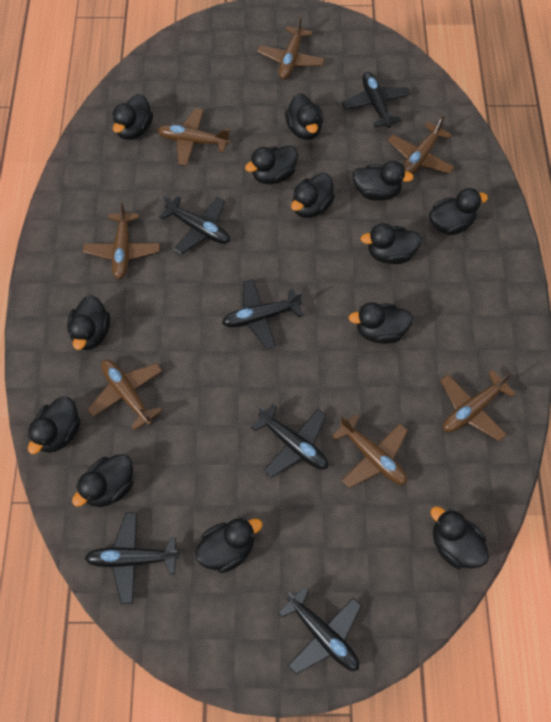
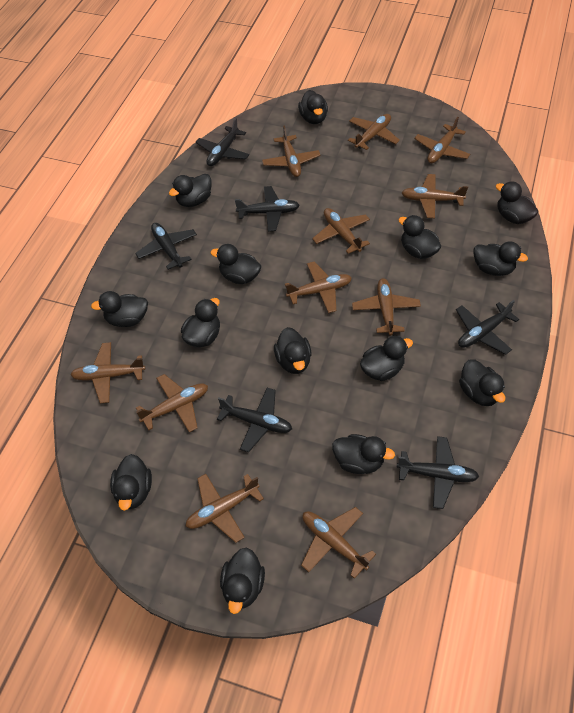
black duck: 13 -> 14
brown plane: 7 -> 11

